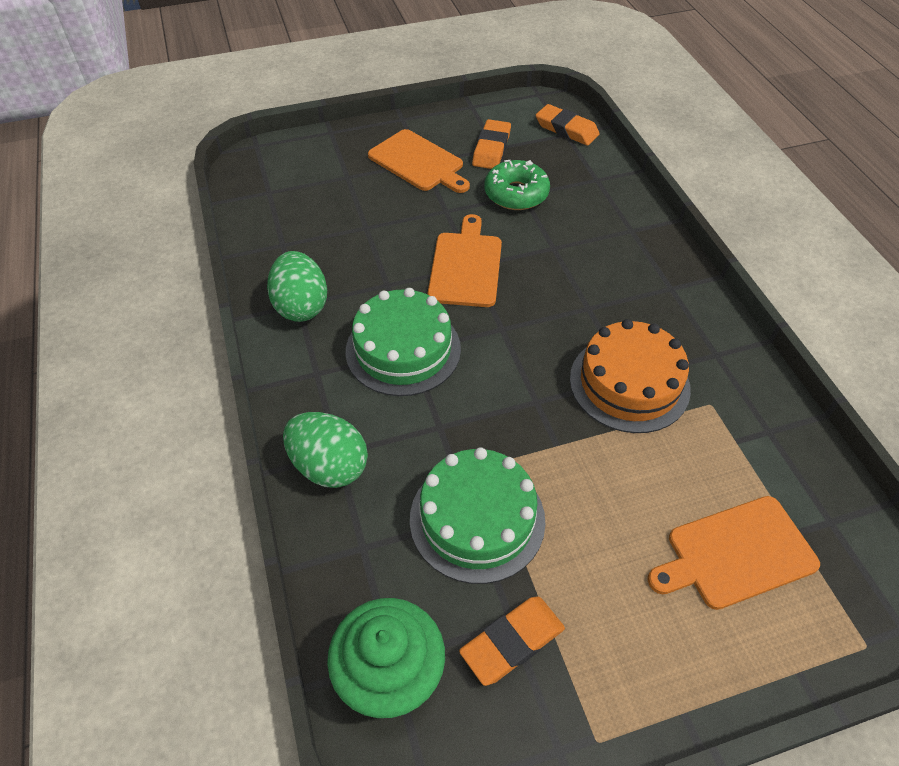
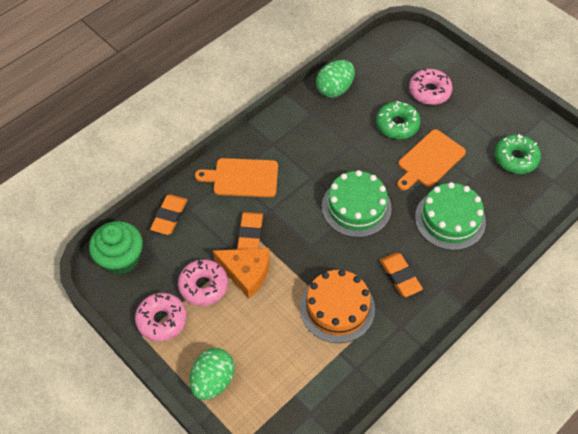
green donut: 1 -> 2
orange cheese: 0 -> 1
orange cutting board: 3 -> 2
pink donut: 0 -> 3

